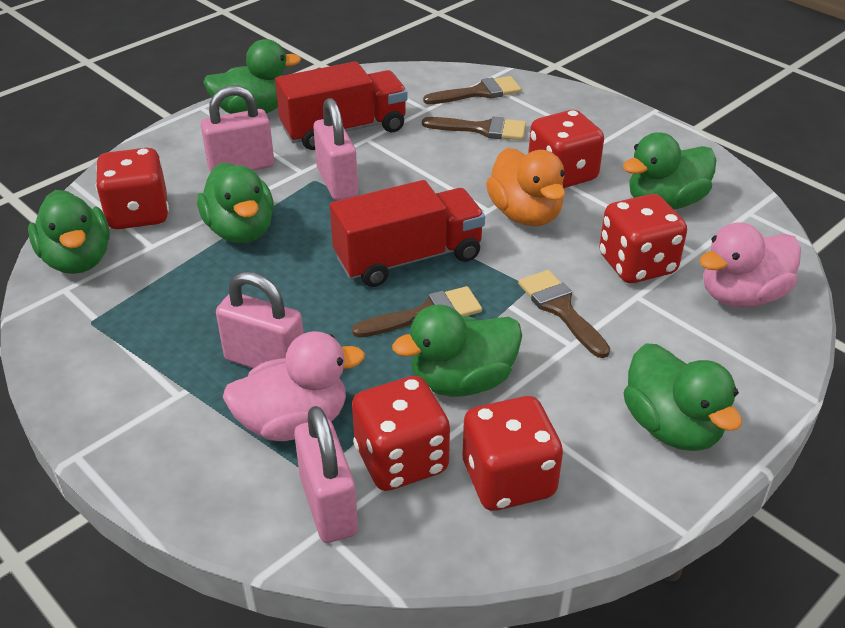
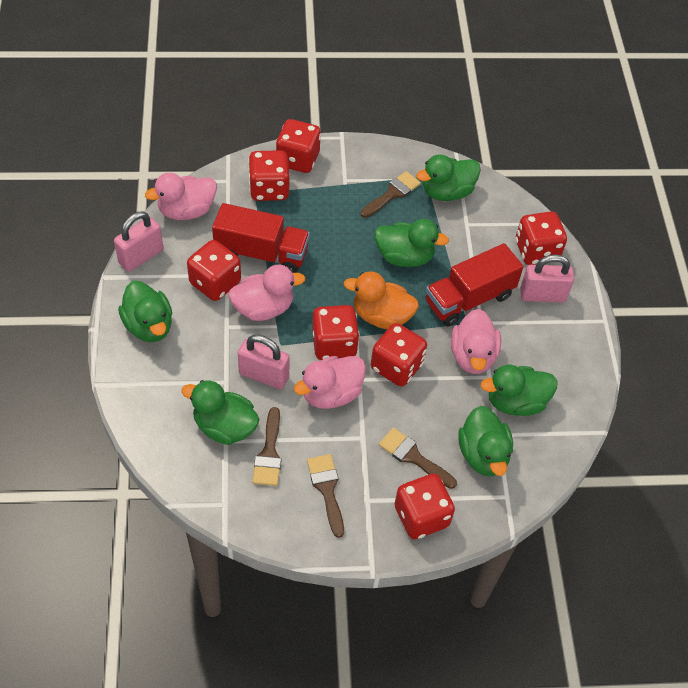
pink duck: 2 -> 4
pink padlock: 4 -> 3
red dice: 5 -> 7

